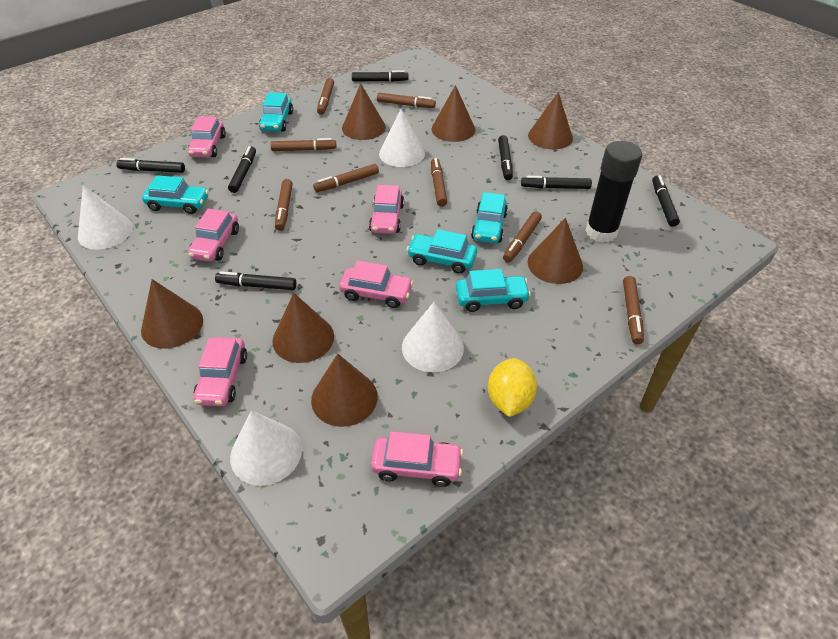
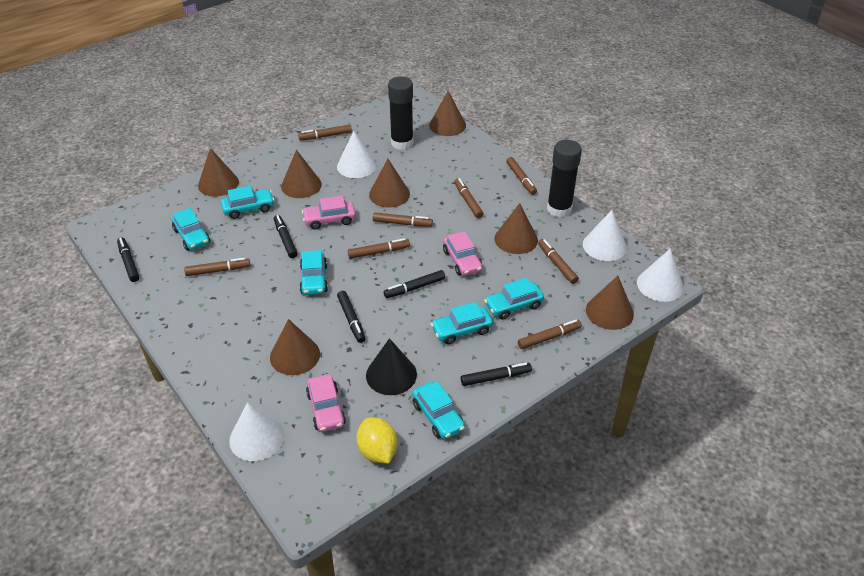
black cone: 0 -> 1
black glue stick: 1 -> 2
black marker: 7 -> 5
pink car: 6 -> 3
turquoise car: 5 -> 6

